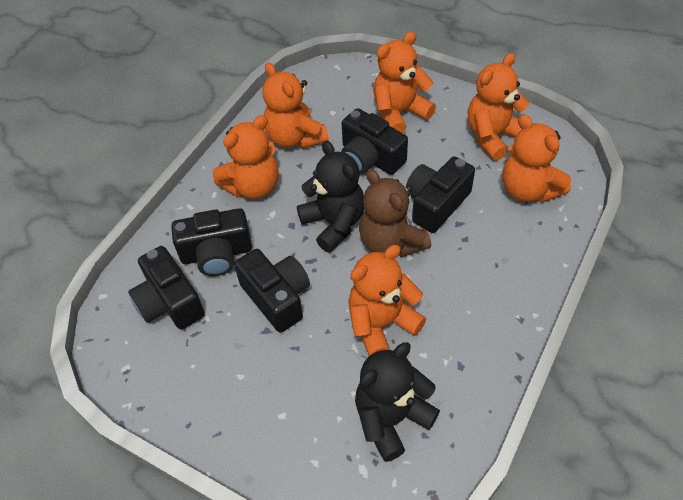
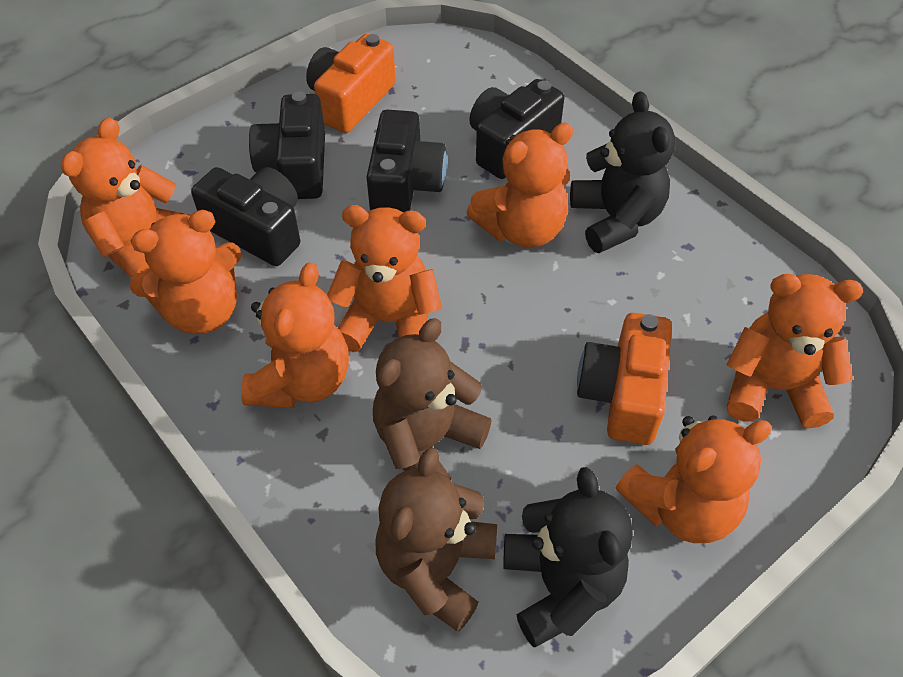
black camera: 5 -> 4
brown teddy bear: 1 -> 2
orange camera: 0 -> 2
orange teddy bear: 6 -> 7

